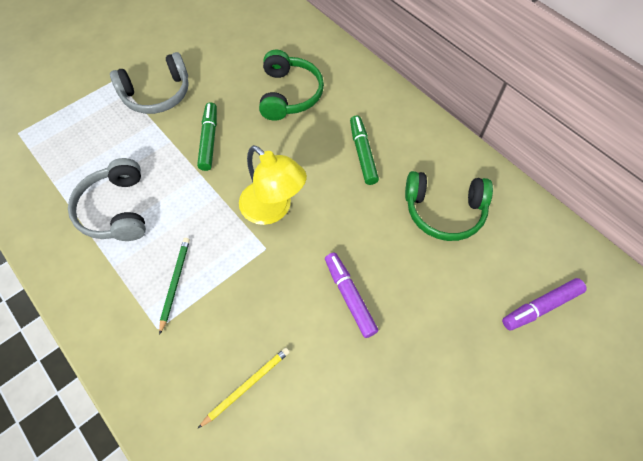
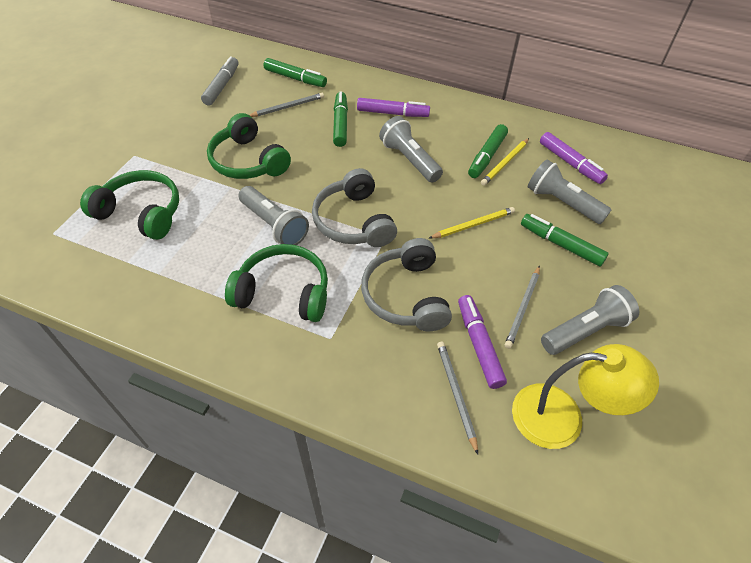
green headphones: 2 -> 3
green marker: 2 -> 4
green pencil: 1 -> 0
grey flashlight: 0 -> 4
grey marker: 0 -> 1
grey pencil: 0 -> 3
purple marker: 2 -> 3
yellow pencil: 1 -> 2

